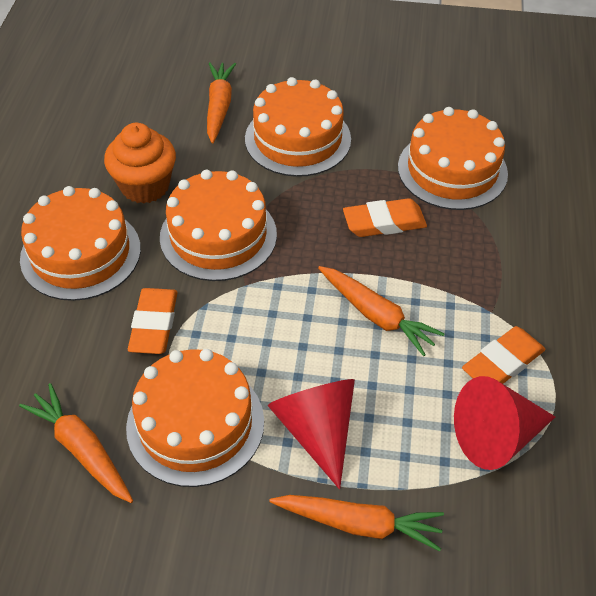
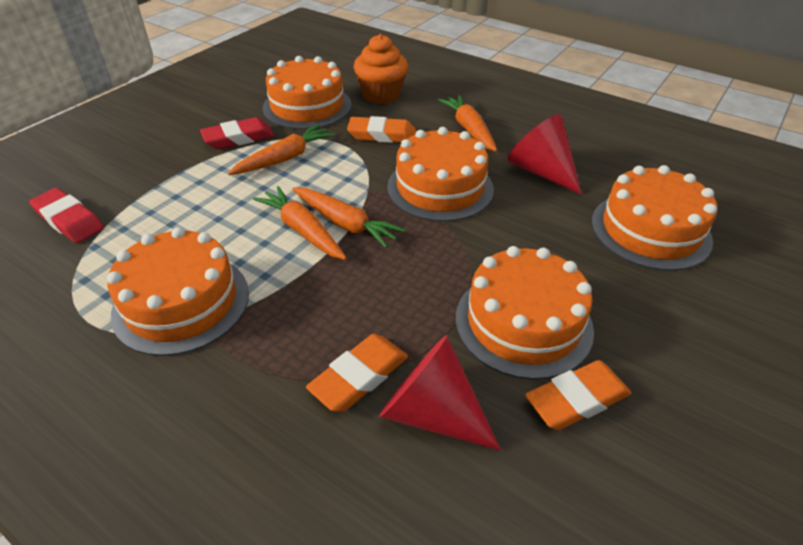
red eraser: 0 -> 2

